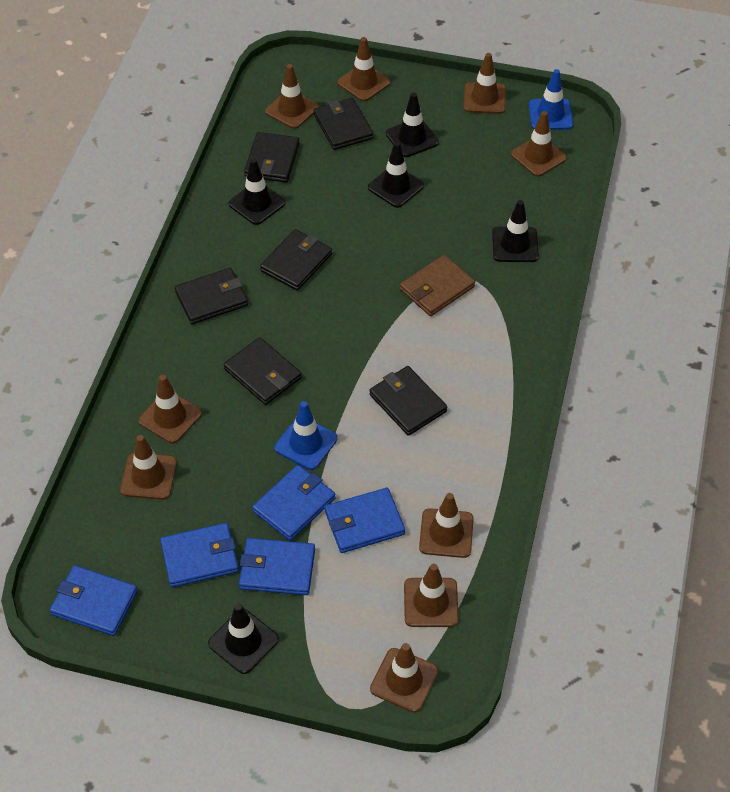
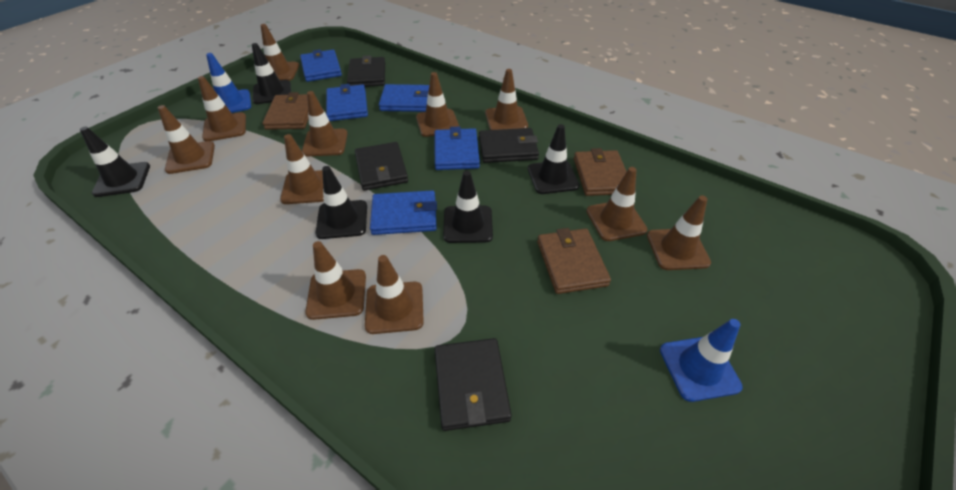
black wallet: 6 -> 4
brown traffic cone: 9 -> 11
brown wallet: 1 -> 3

